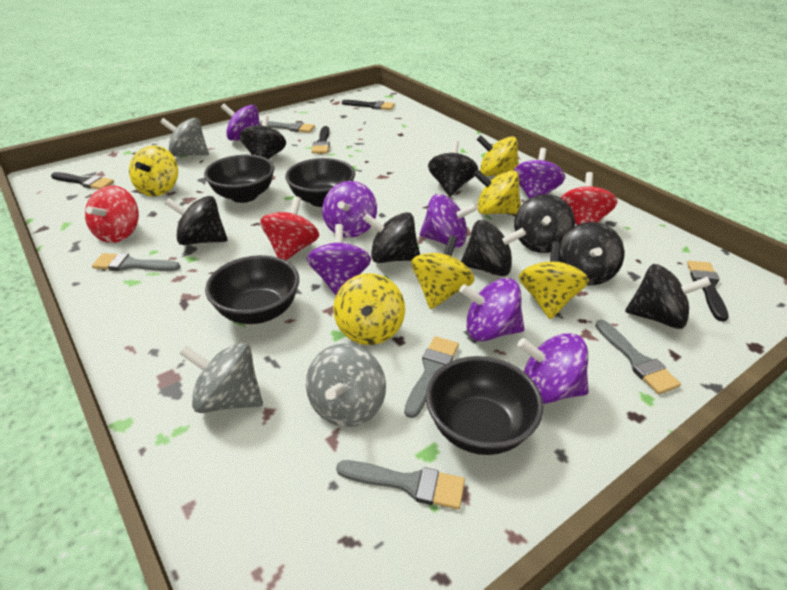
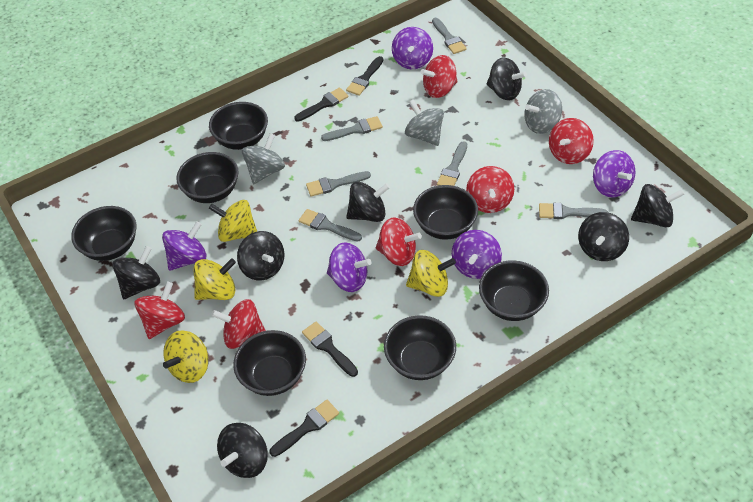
black bowl: 4 -> 7
black spinning top: 8 -> 7
grey brush: 5 -> 6
purple spinning top: 7 -> 5
red spinning top: 3 -> 6
yellow spinning top: 6 -> 4

